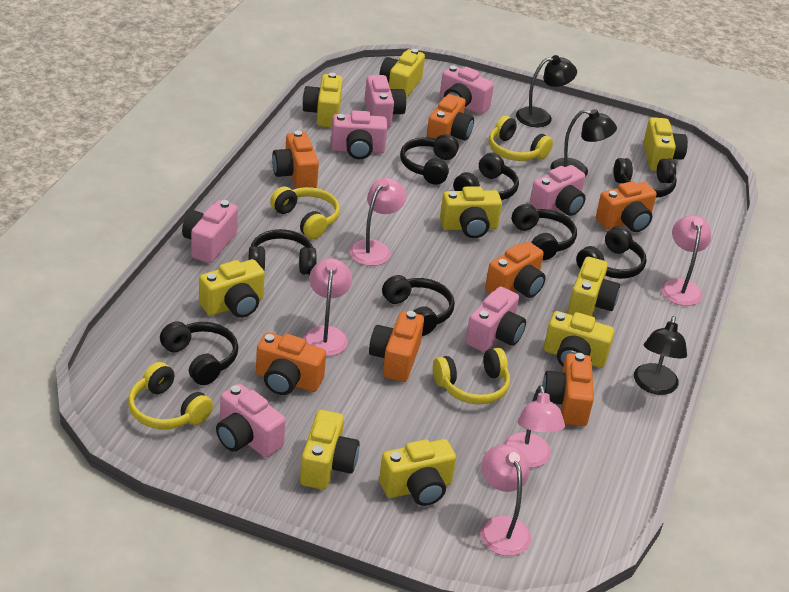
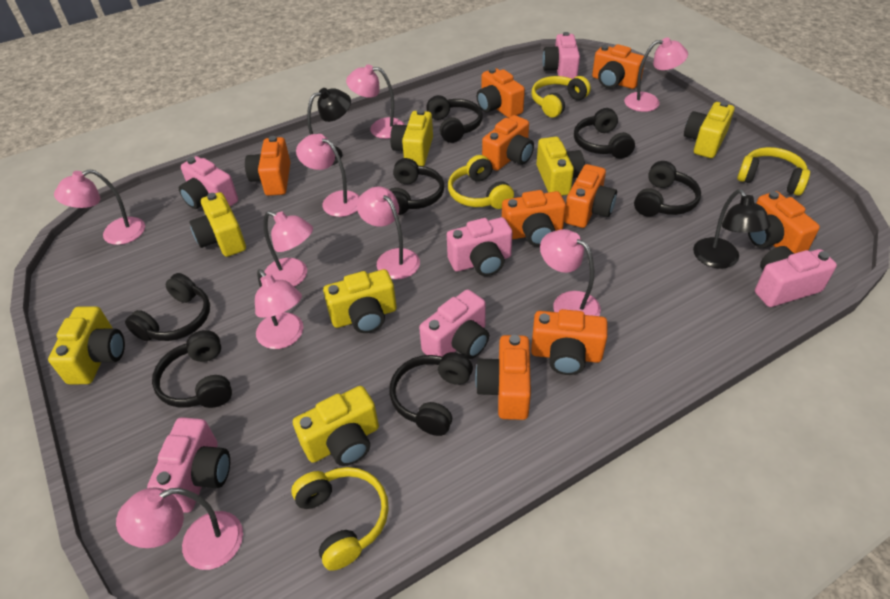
black headphones: 8 -> 7
black lamp: 3 -> 2
orange camera: 7 -> 9
pink camera: 7 -> 6
pink lamp: 5 -> 9
yellow camera: 9 -> 7

